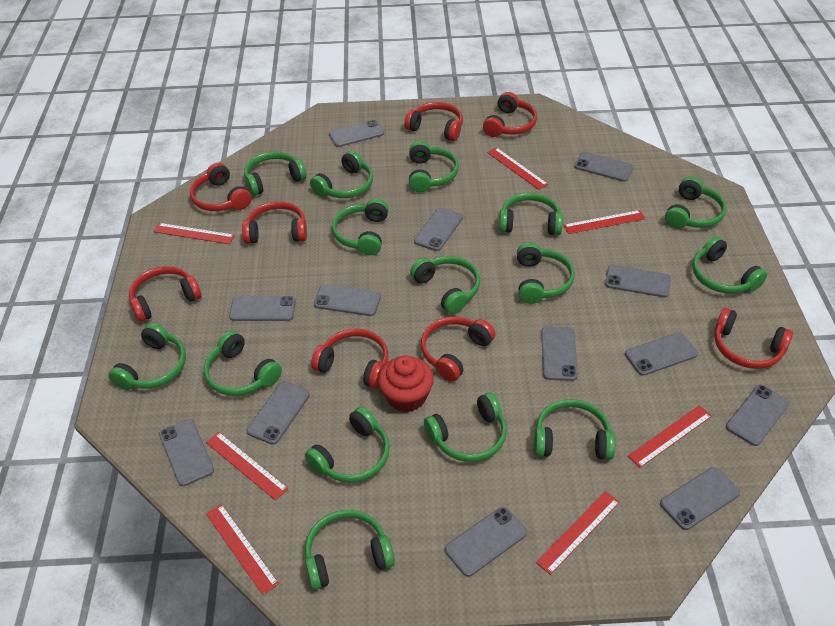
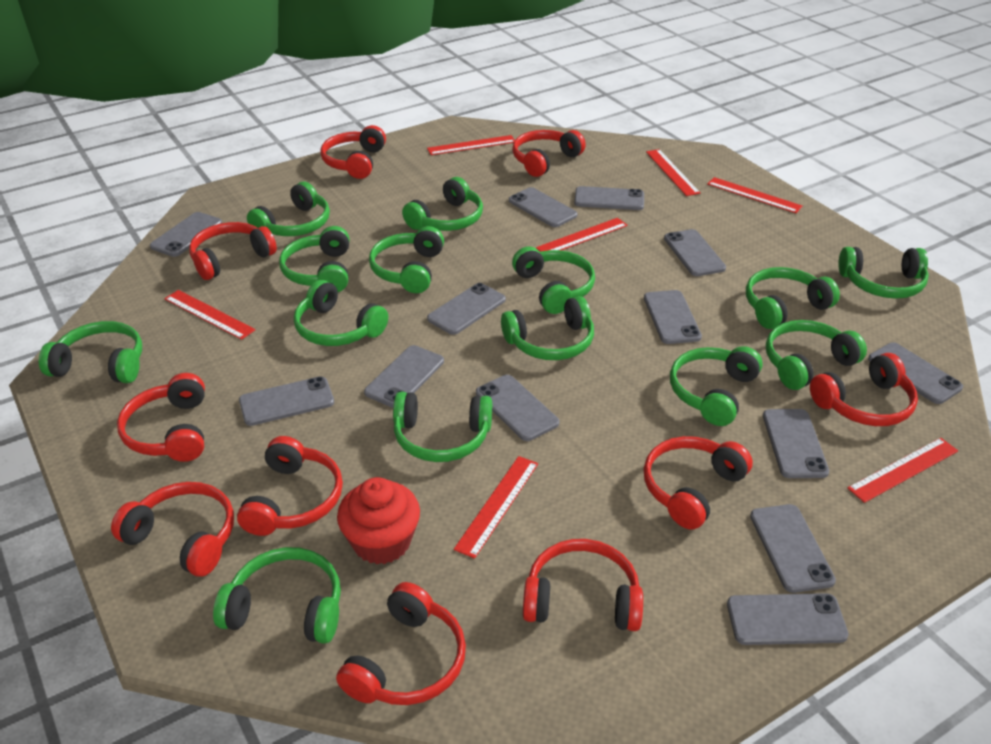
green headphones: 15 -> 14
red headphones: 8 -> 10

